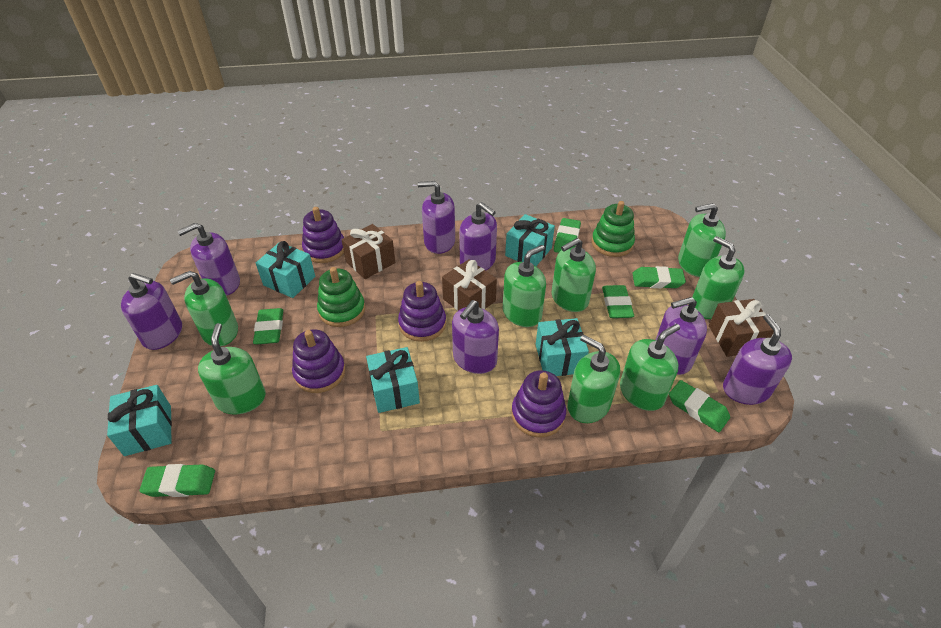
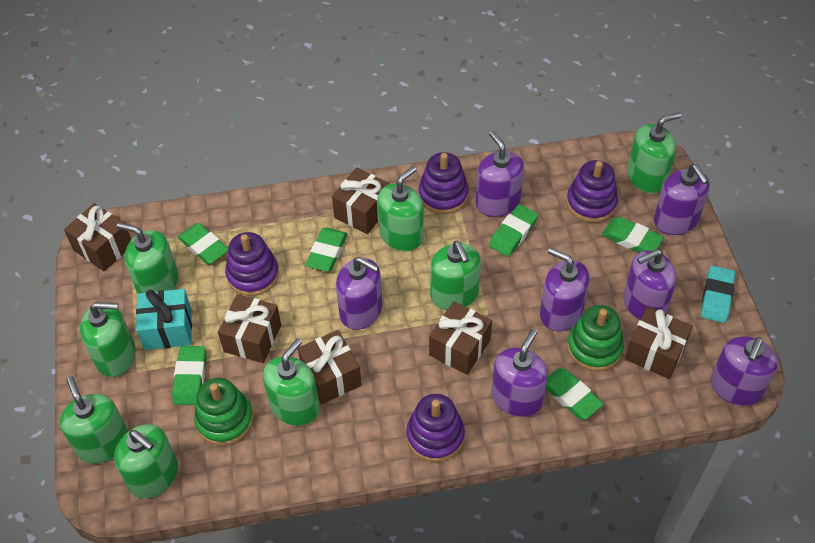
brown gift: 3 -> 6
turquoise eraser: 0 -> 1
turquoise gift: 5 -> 1

